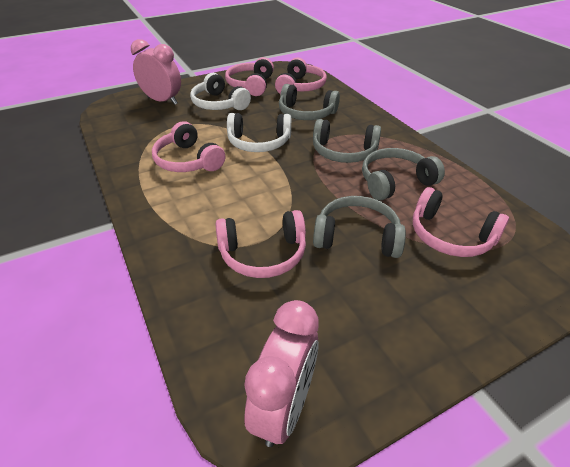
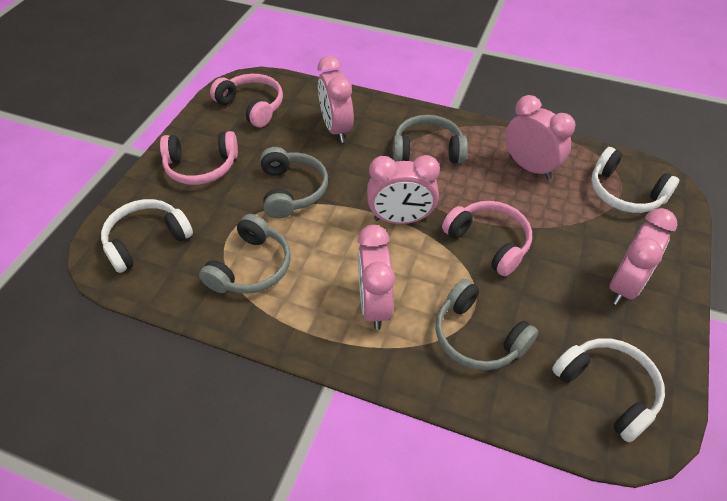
pink clock: 2 -> 5
pink headphones: 5 -> 3
white headphones: 2 -> 3

